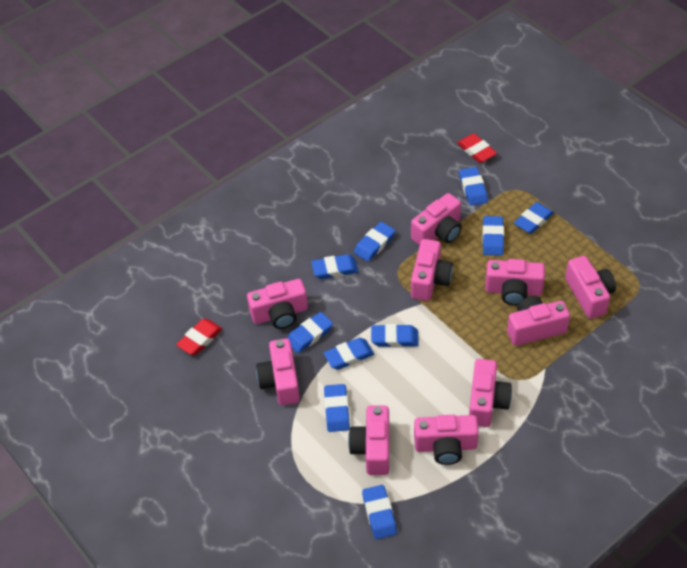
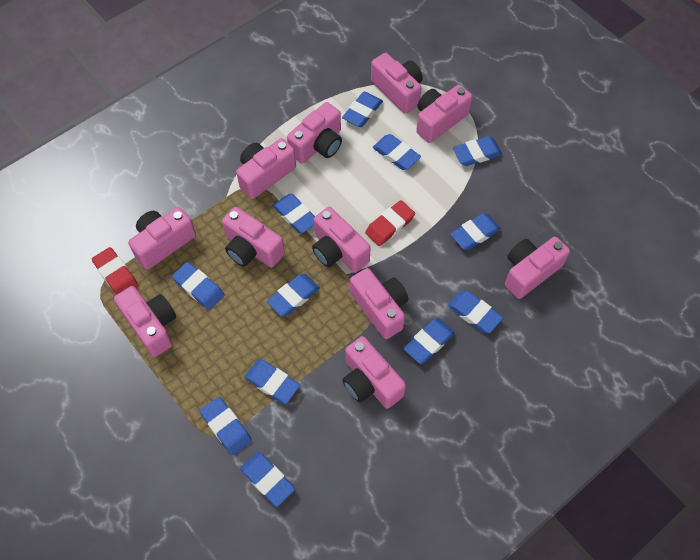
blue eraser: 10 -> 12
pink camera: 10 -> 11

